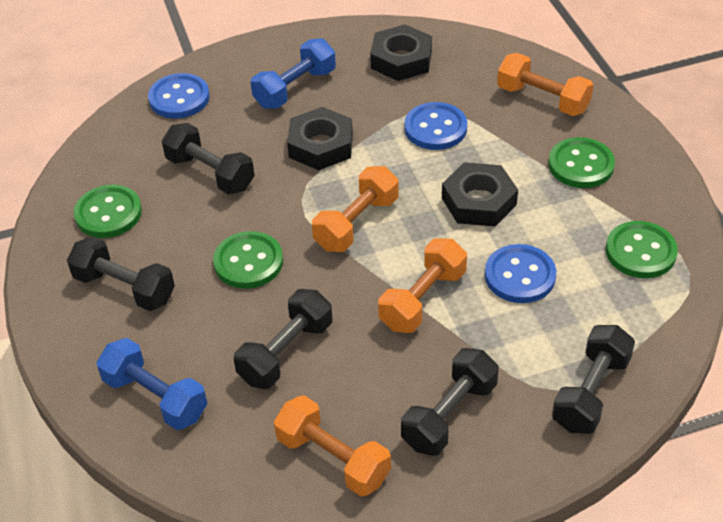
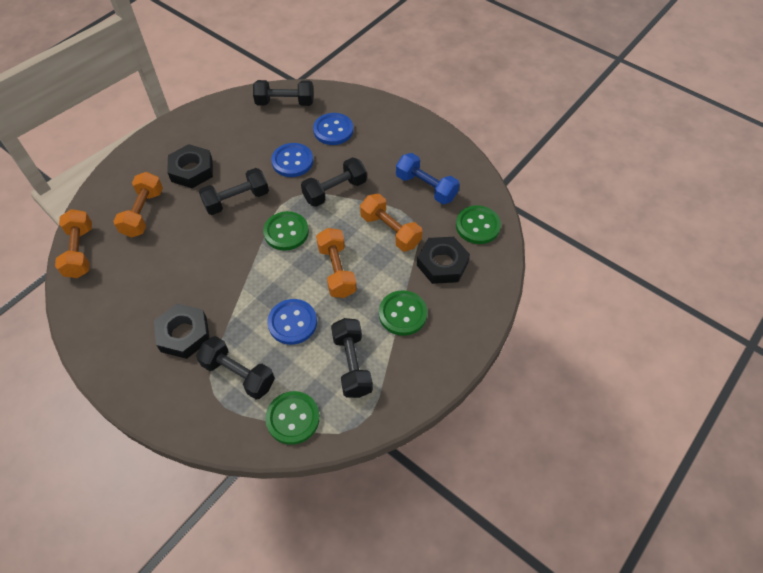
blue dumbbell: 2 -> 1

